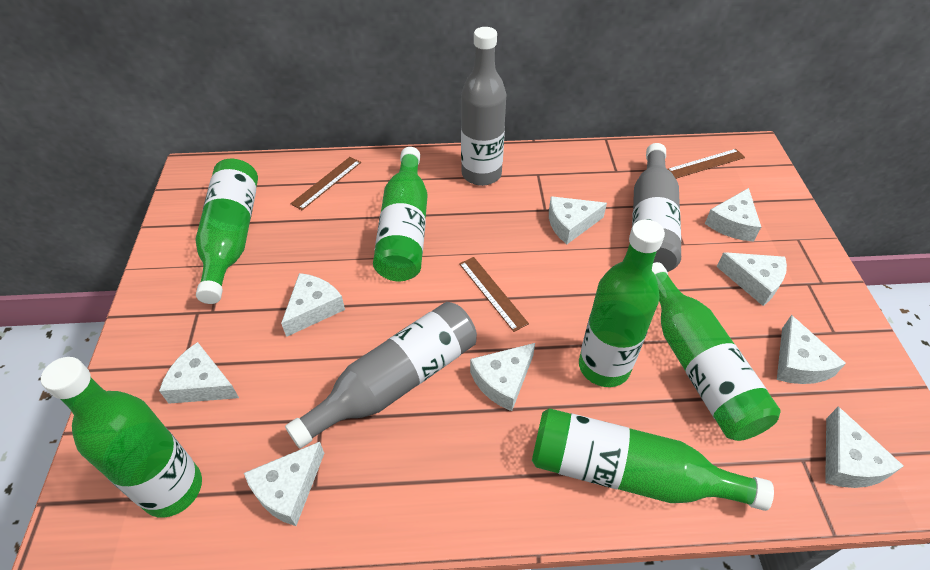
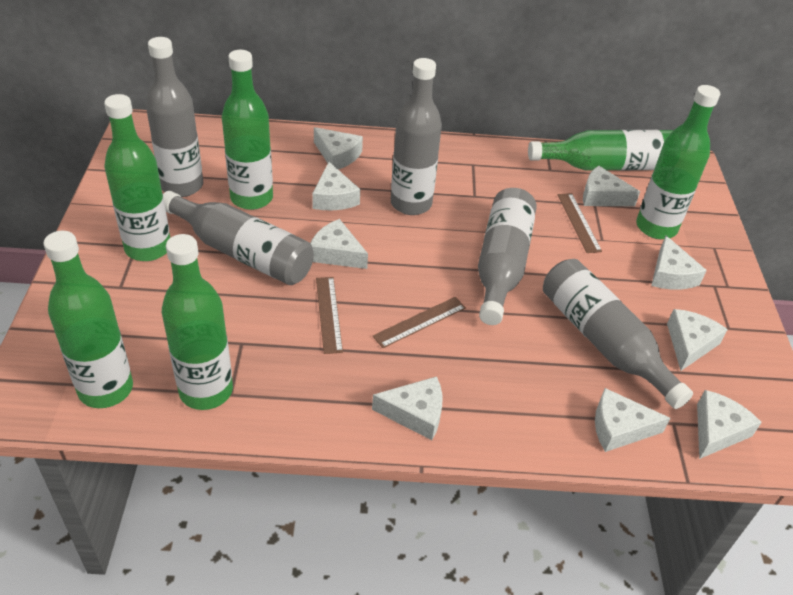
grey bottle: 3 -> 5

